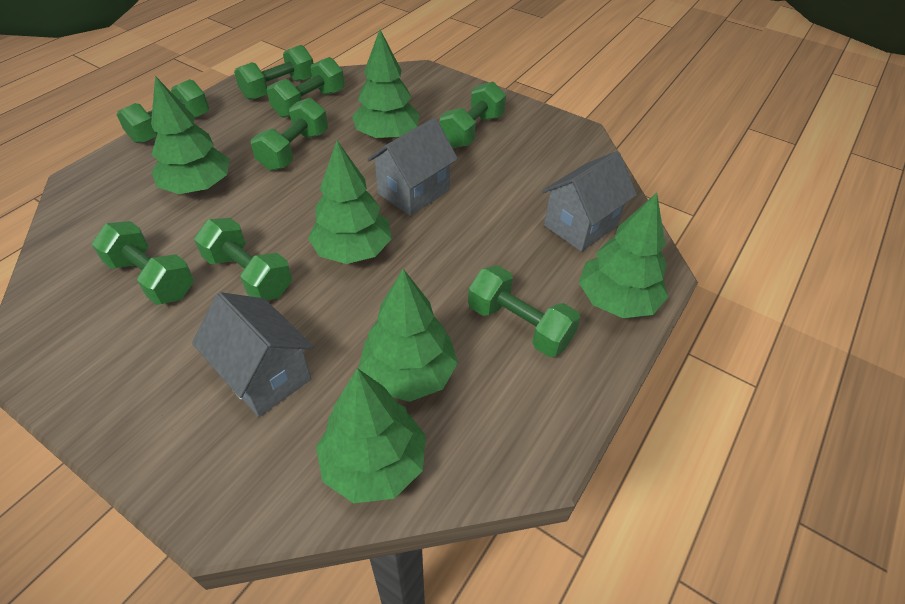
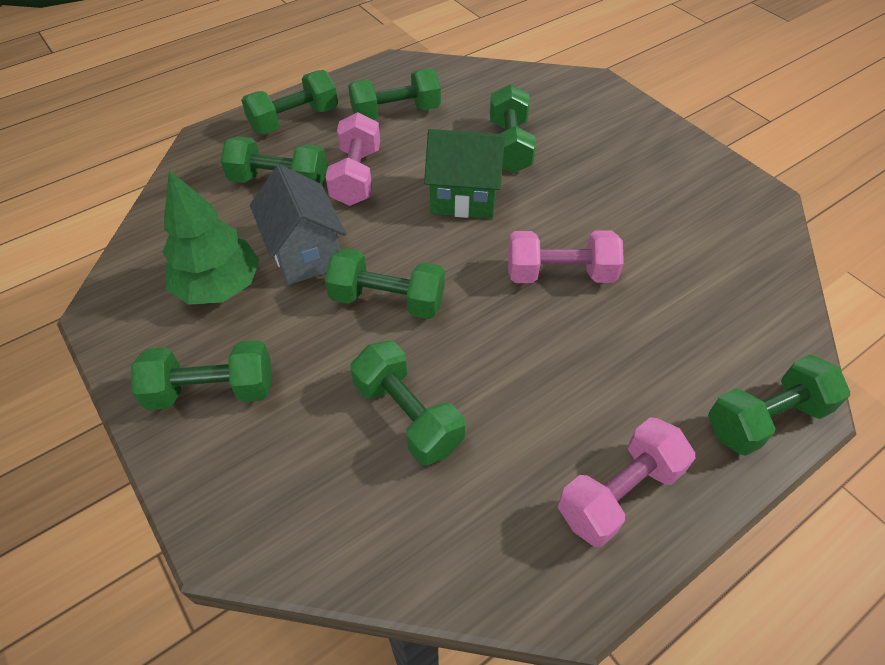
green house: 0 -> 1
green tree: 6 -> 1
grey house: 3 -> 1
pink dumbbell: 0 -> 3

